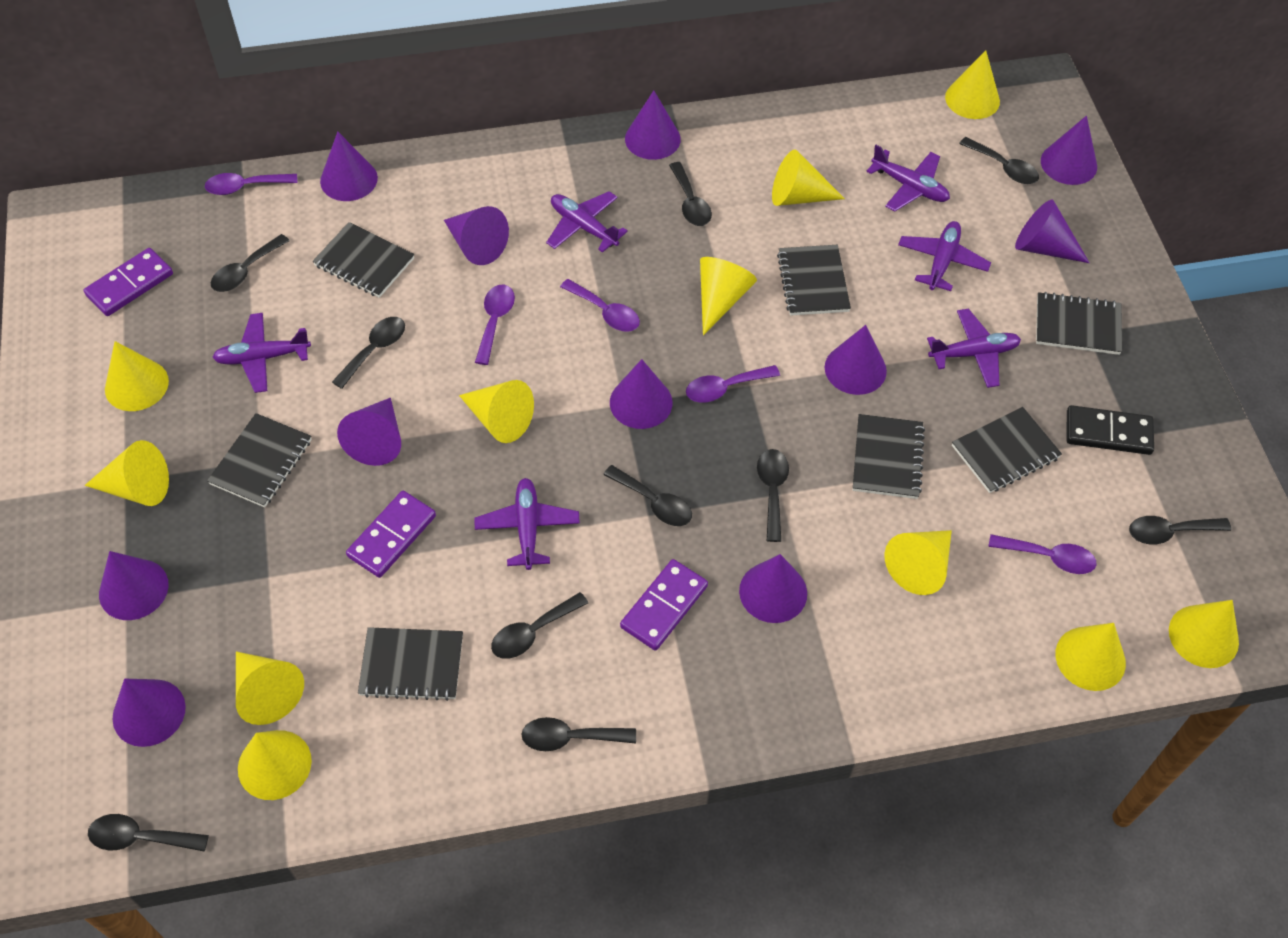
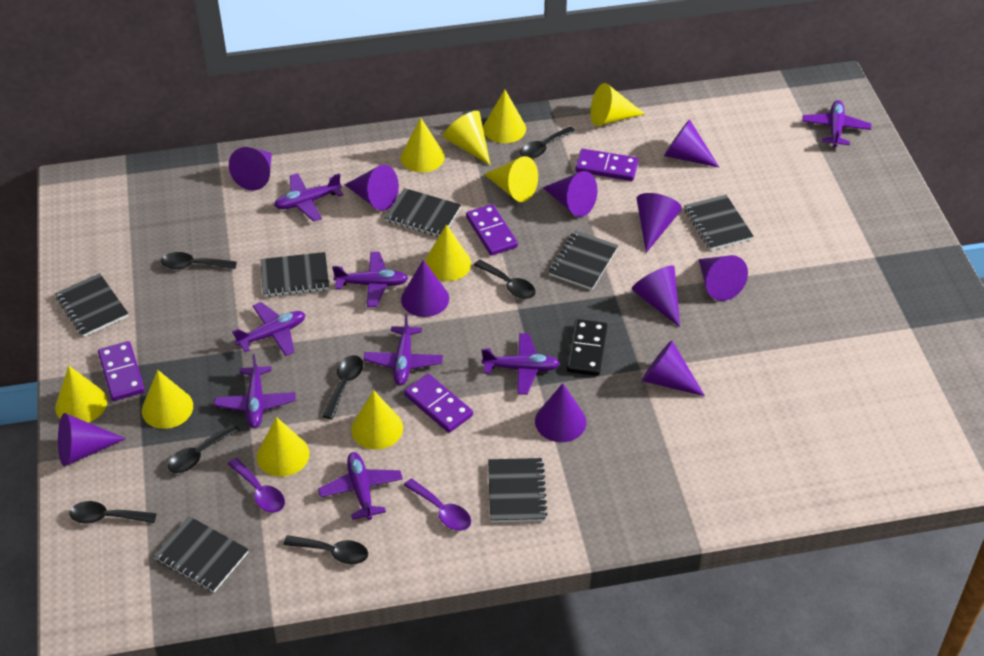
black spoon: 10 -> 7
purple domino: 3 -> 4
purple plane: 6 -> 8
purple spoon: 5 -> 2
yellow cone: 11 -> 10

